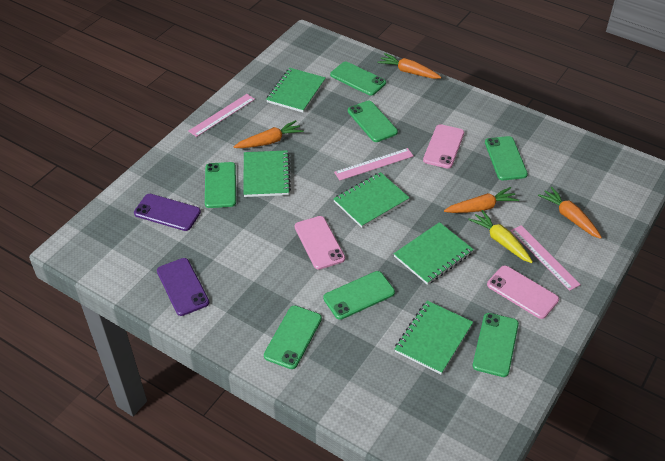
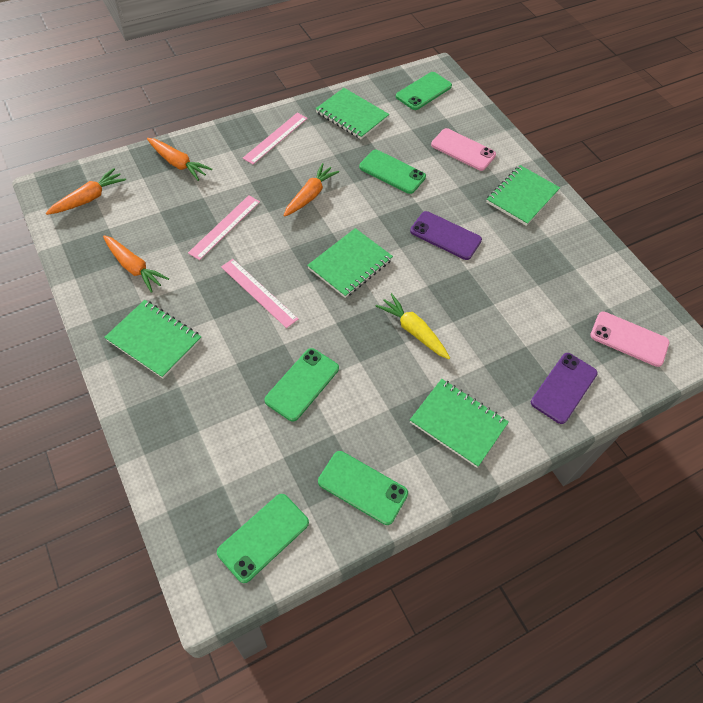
green phone: 7 -> 5
pink phone: 3 -> 2

